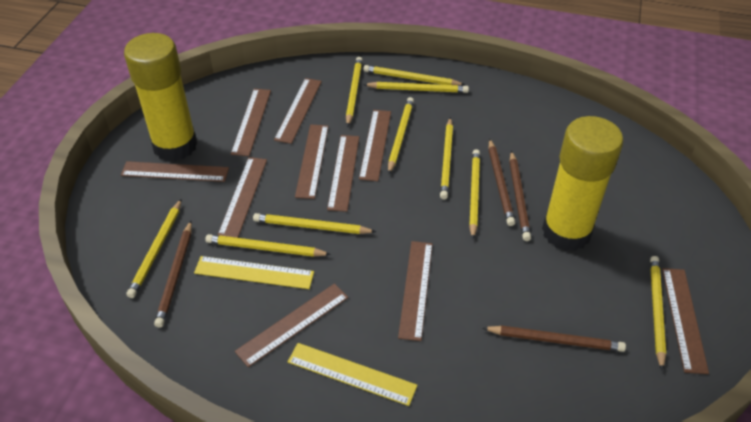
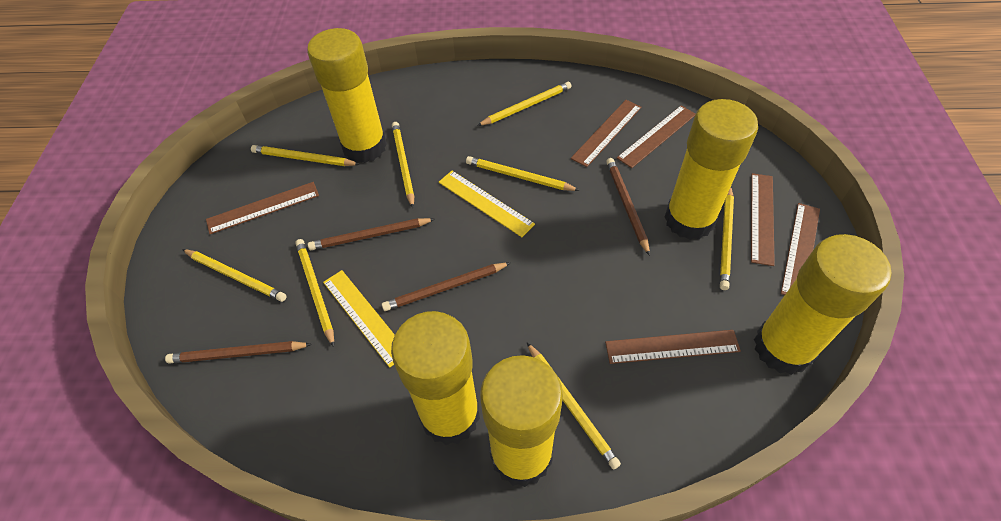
brown ruler: 10 -> 6
yellow glue stick: 2 -> 5
yellow pencil: 10 -> 8

